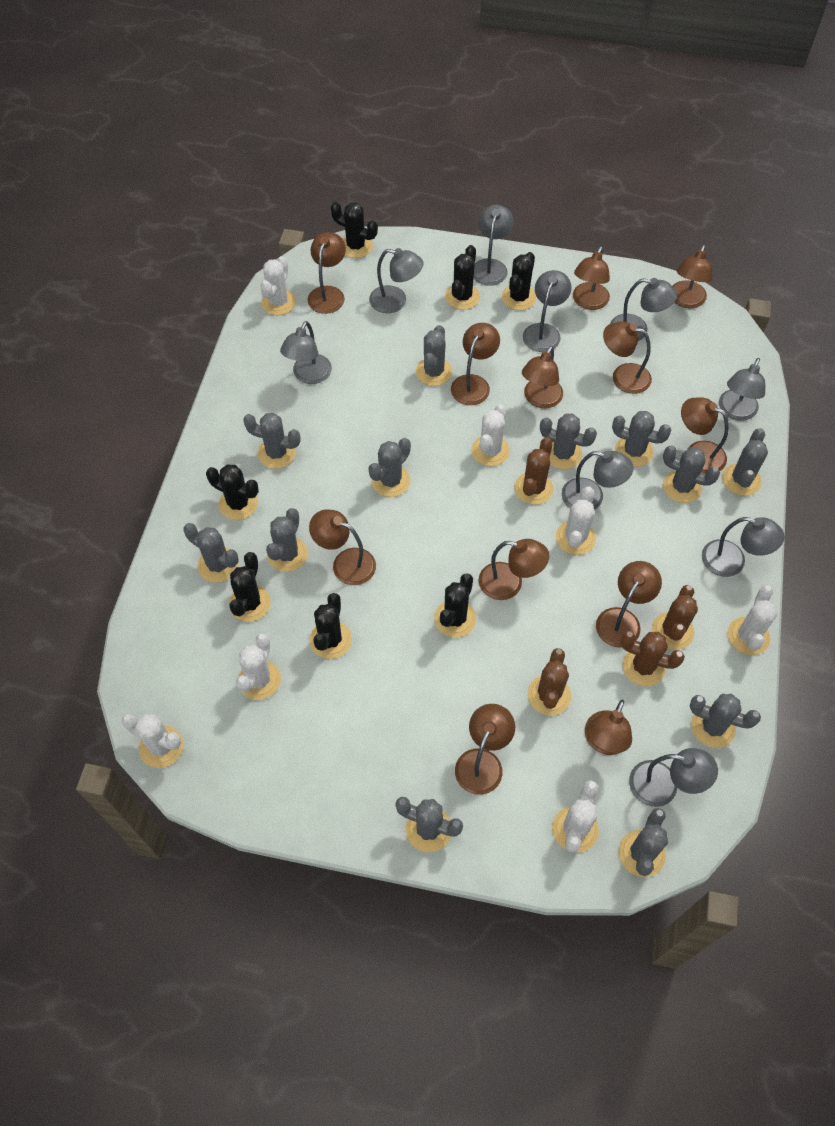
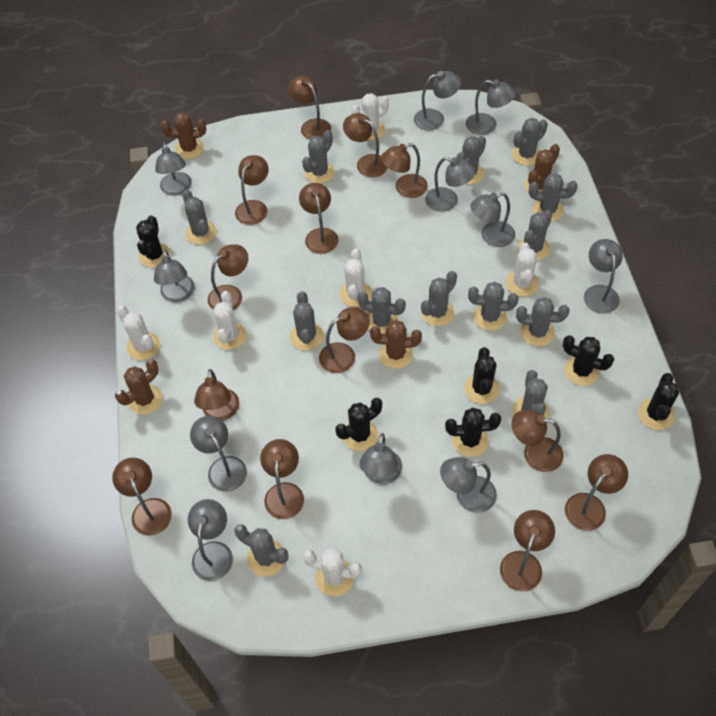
black cactus: 7 -> 6
brown lamp: 12 -> 13
grey cactus: 12 -> 13
grey lamp: 9 -> 11
white cactus: 7 -> 6

